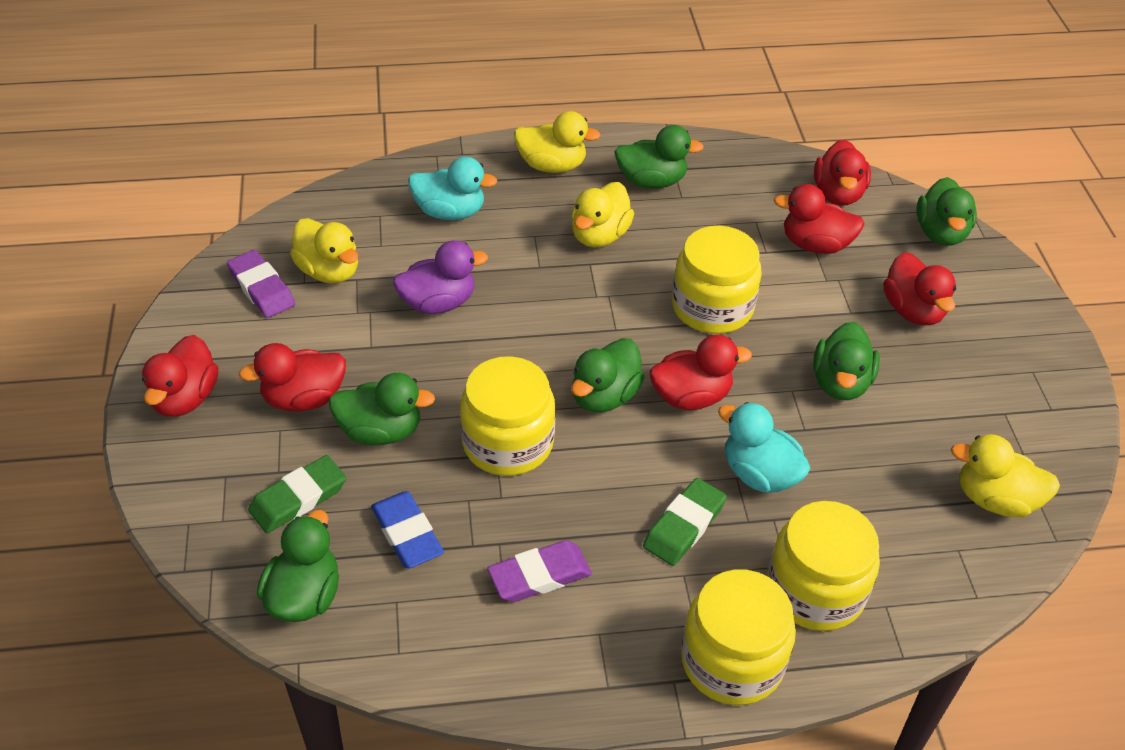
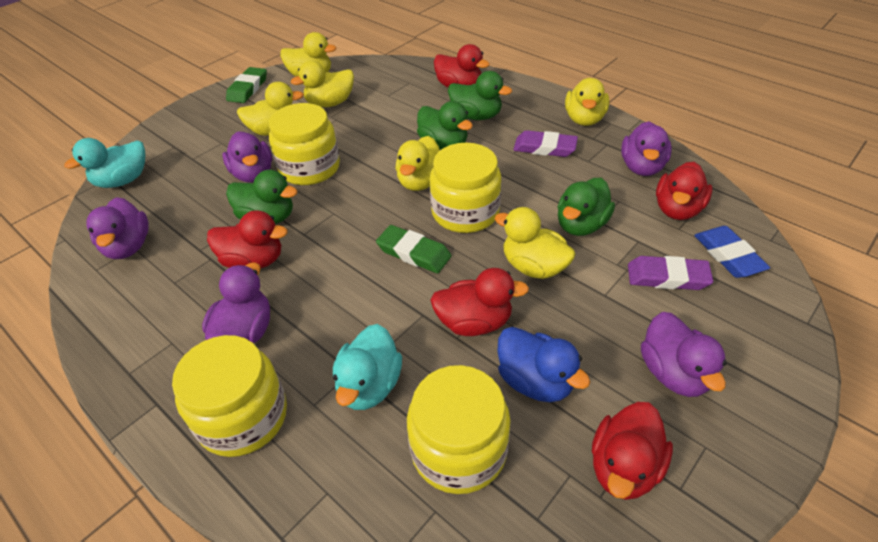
blue duck: 0 -> 1
green duck: 6 -> 4
purple duck: 1 -> 5
red duck: 6 -> 5
yellow duck: 4 -> 6

